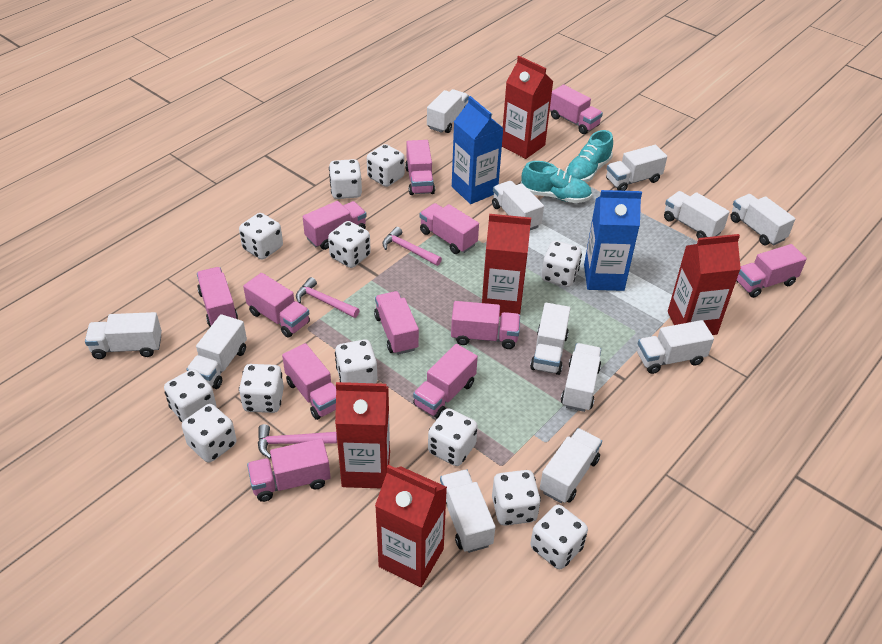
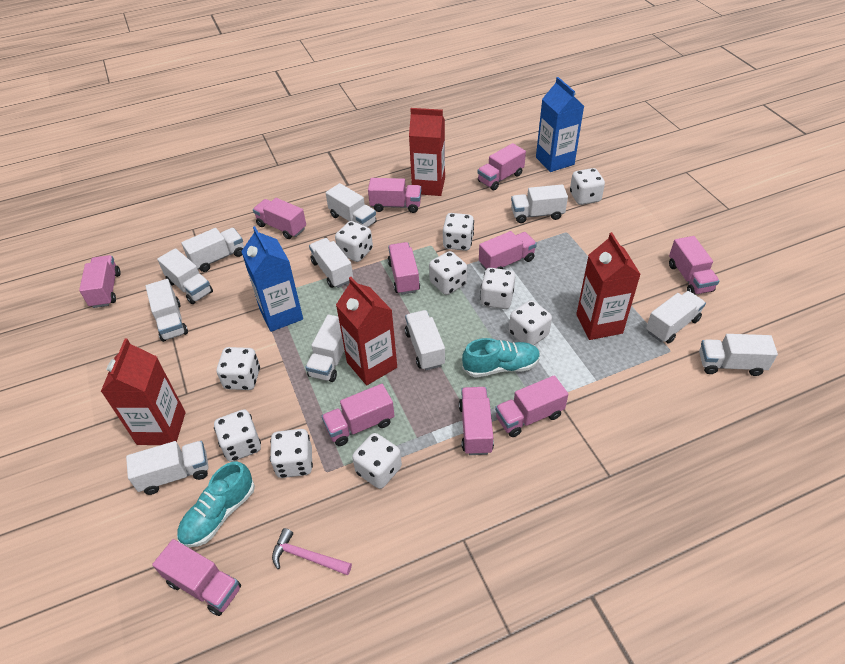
pink hammer: 3 -> 1
pink truck: 12 -> 11
red carton: 5 -> 4
white dice: 12 -> 10
white truck: 12 -> 11

